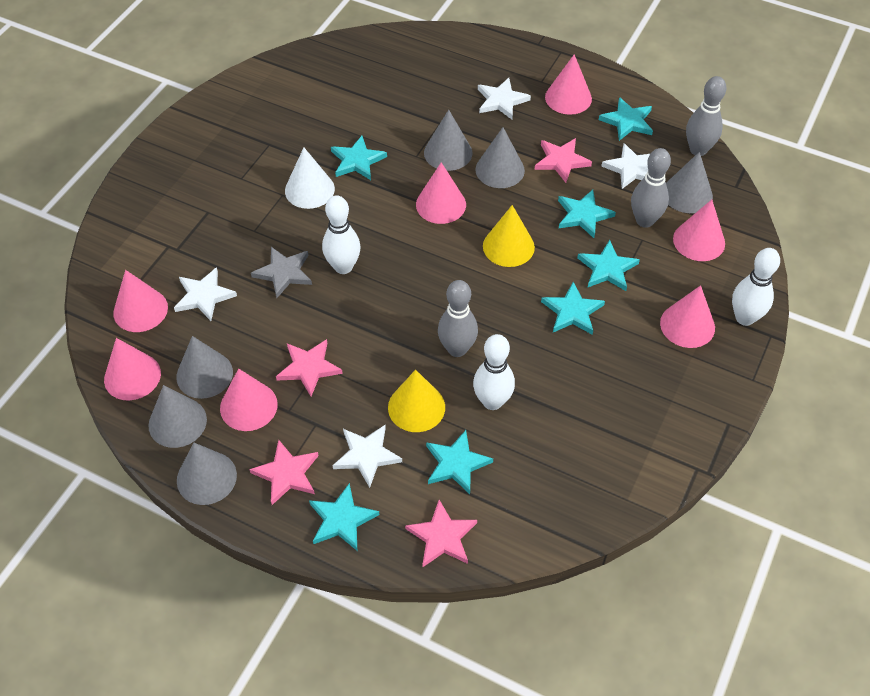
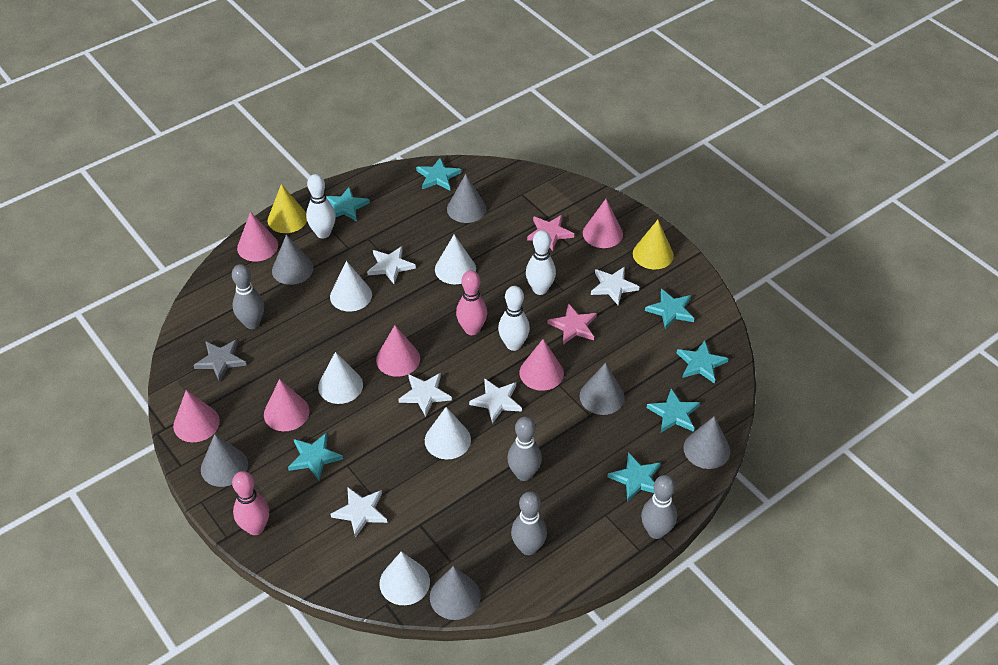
grey bowling pin: 3 -> 4
pink bowling pin: 0 -> 2
pink cone: 7 -> 6
pink star: 4 -> 2
white cone: 1 -> 5
white star: 4 -> 5

